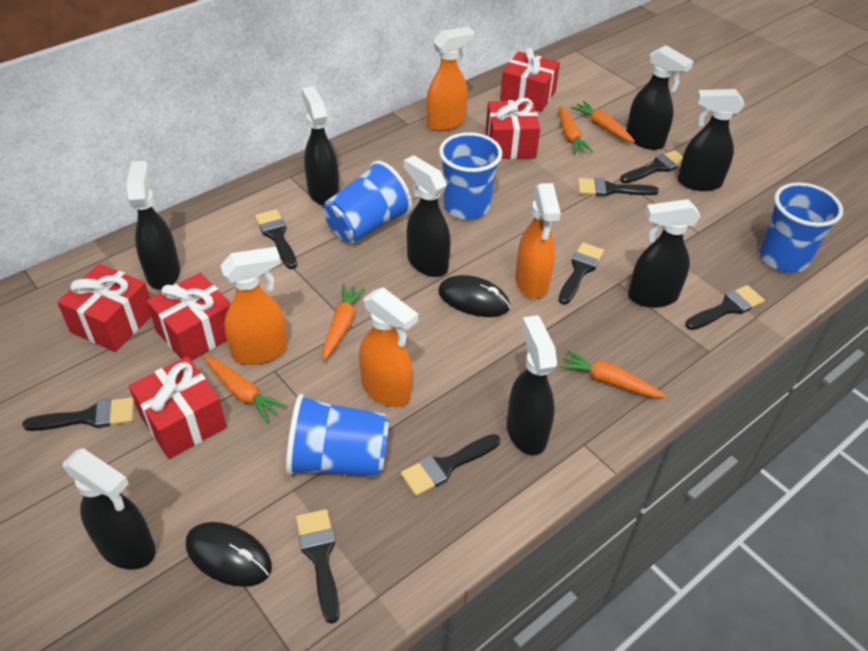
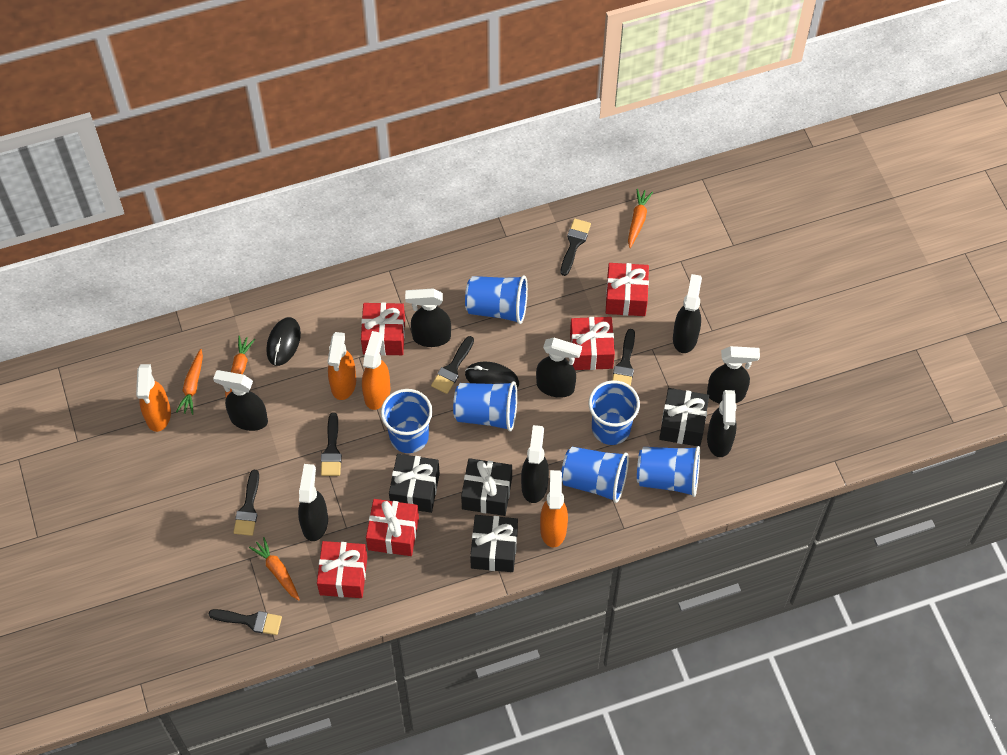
black brush: 8 -> 6
black gift: 0 -> 4
blue cup: 4 -> 6
orange carrot: 5 -> 4

